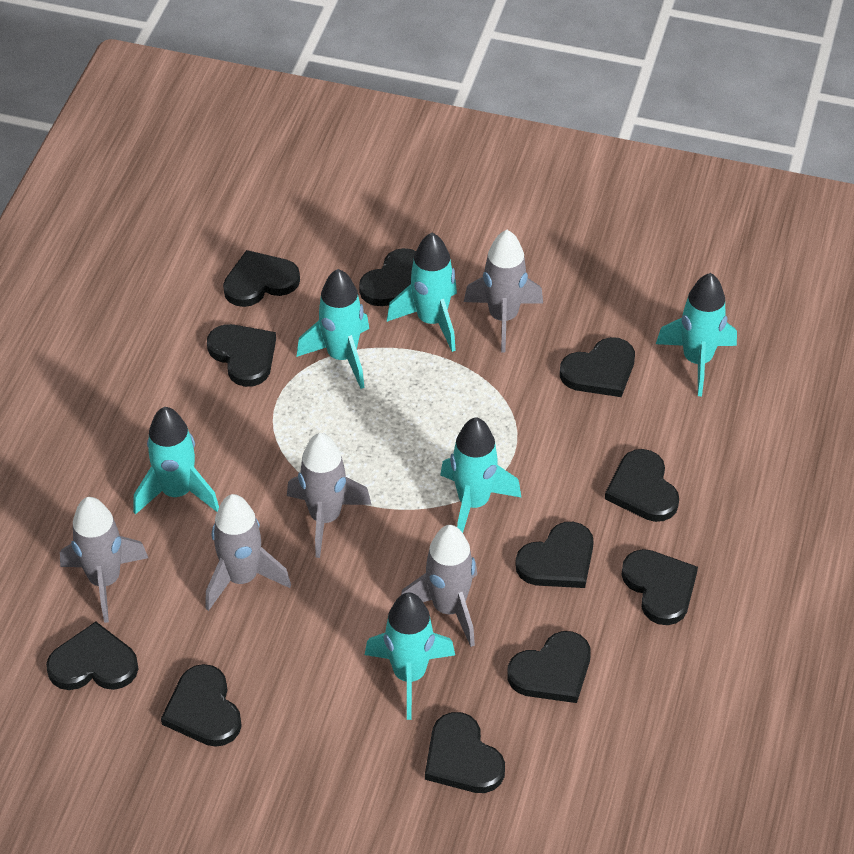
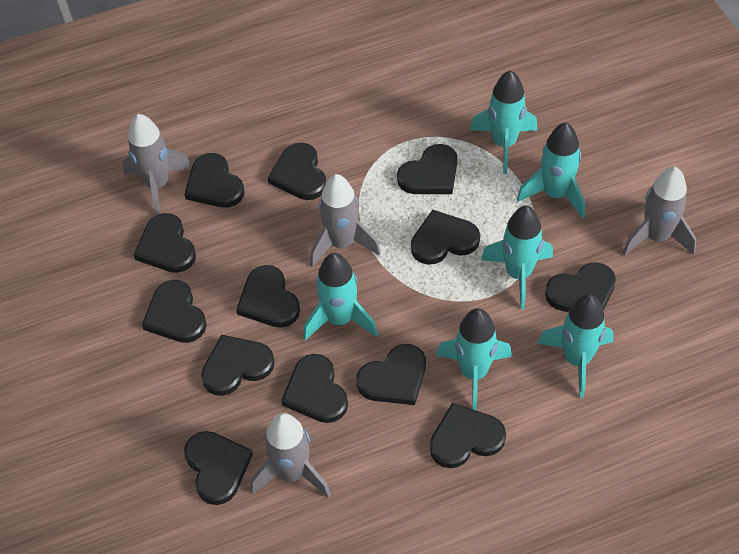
black heart: 11 -> 13
grey rocket: 5 -> 4

